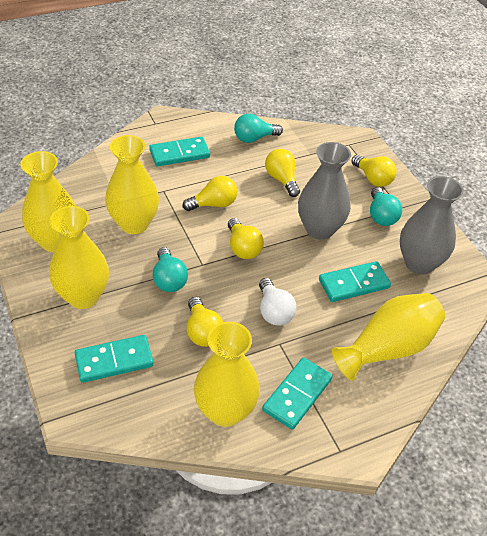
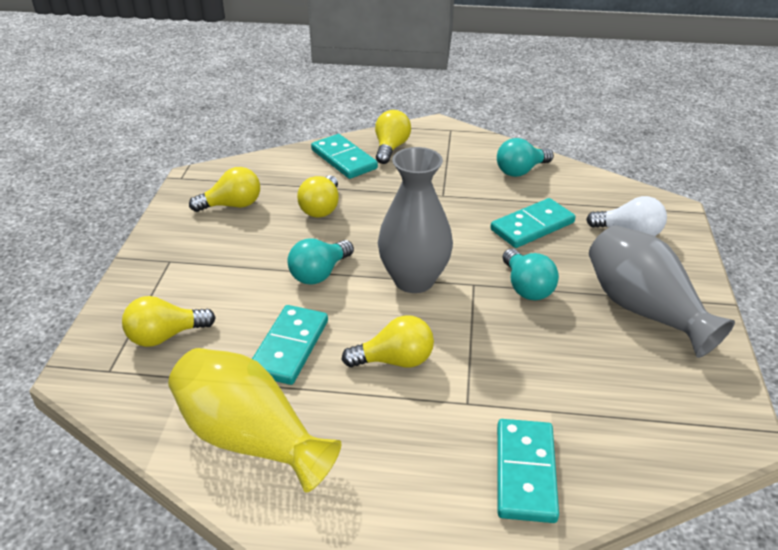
yellow vase: 5 -> 1

